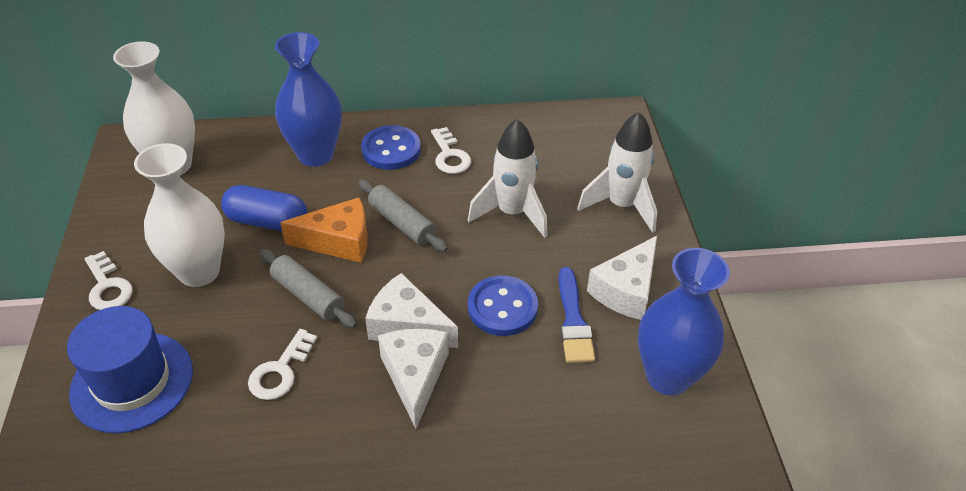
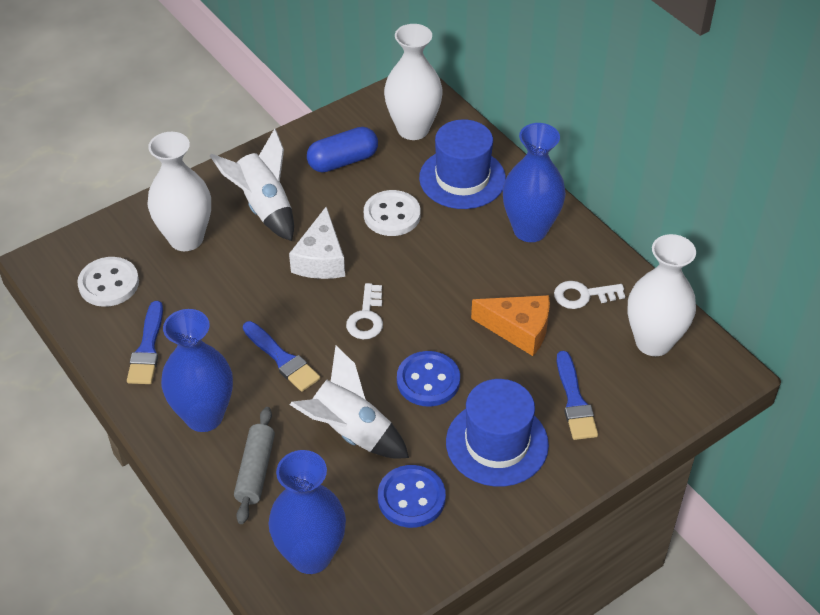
blue brush: 1 -> 3
blue hat: 1 -> 2
blue vase: 2 -> 3
grey rolling pin: 2 -> 1
white button: 0 -> 2
white cheese: 3 -> 1
white key: 3 -> 2
white vase: 2 -> 3

